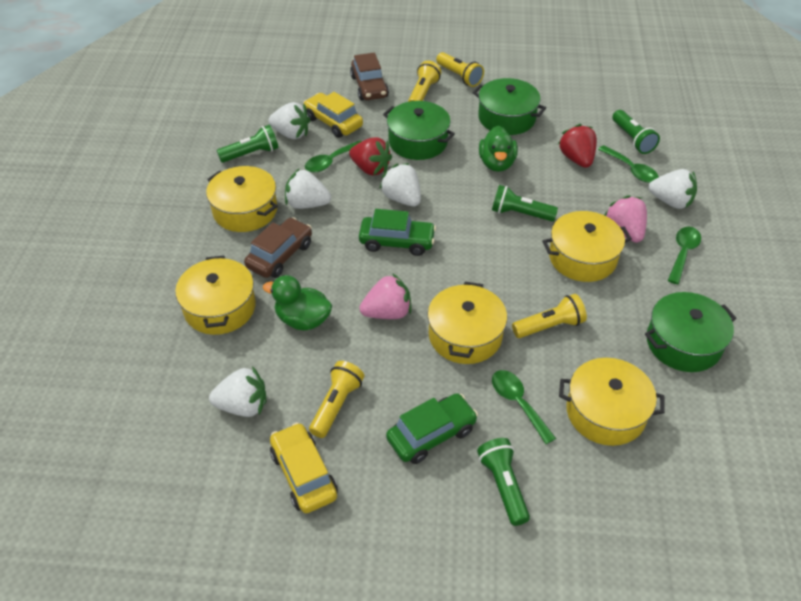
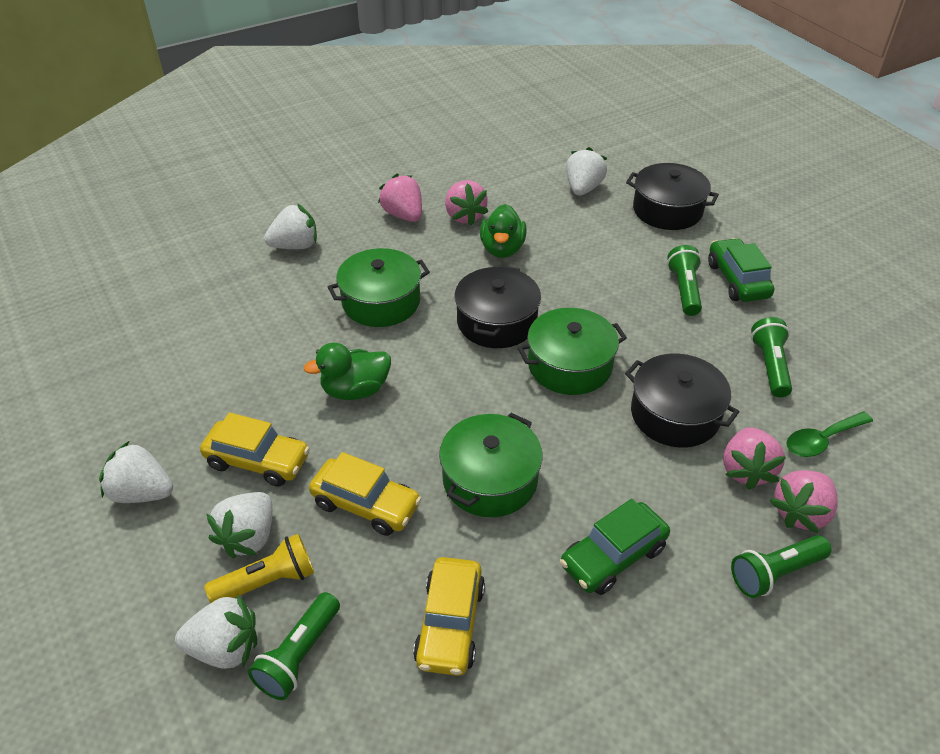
black pot: 0 -> 3
brown car: 2 -> 0
green spoon: 4 -> 1
pink strawberry: 2 -> 4
red strawberry: 2 -> 0
yellow car: 2 -> 3
yellow flashlight: 4 -> 1
yellow pot: 5 -> 0

